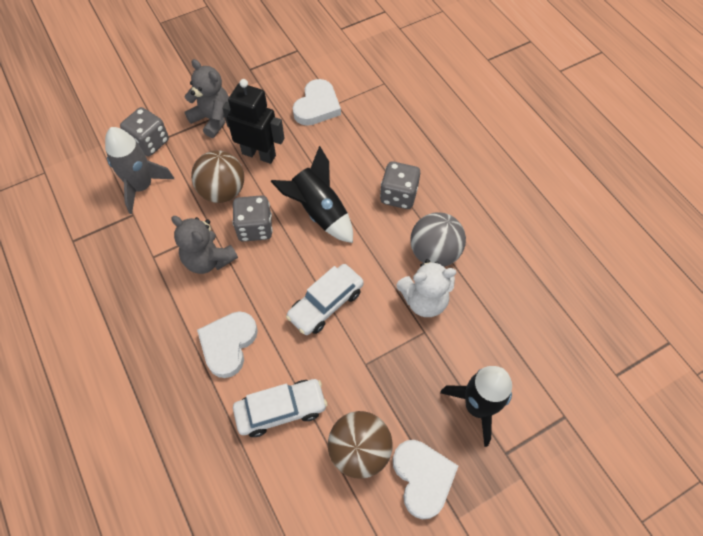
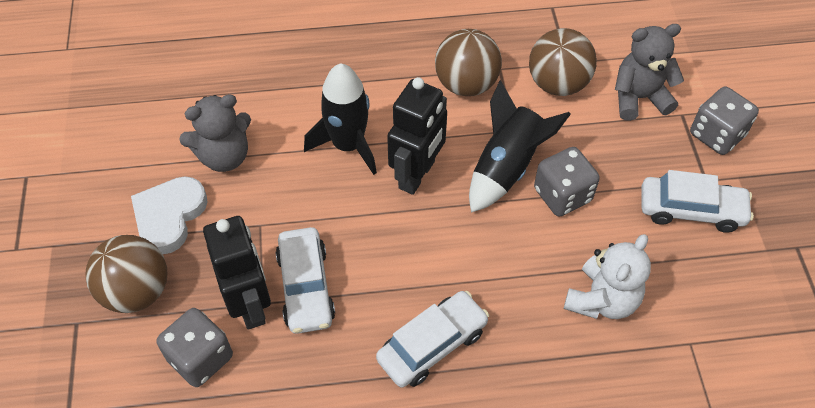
black robot: 1 -> 2
brown ball: 2 -> 3
grey ball: 1 -> 0
grey rocket: 1 -> 0
white car: 2 -> 3
white heart: 3 -> 1

